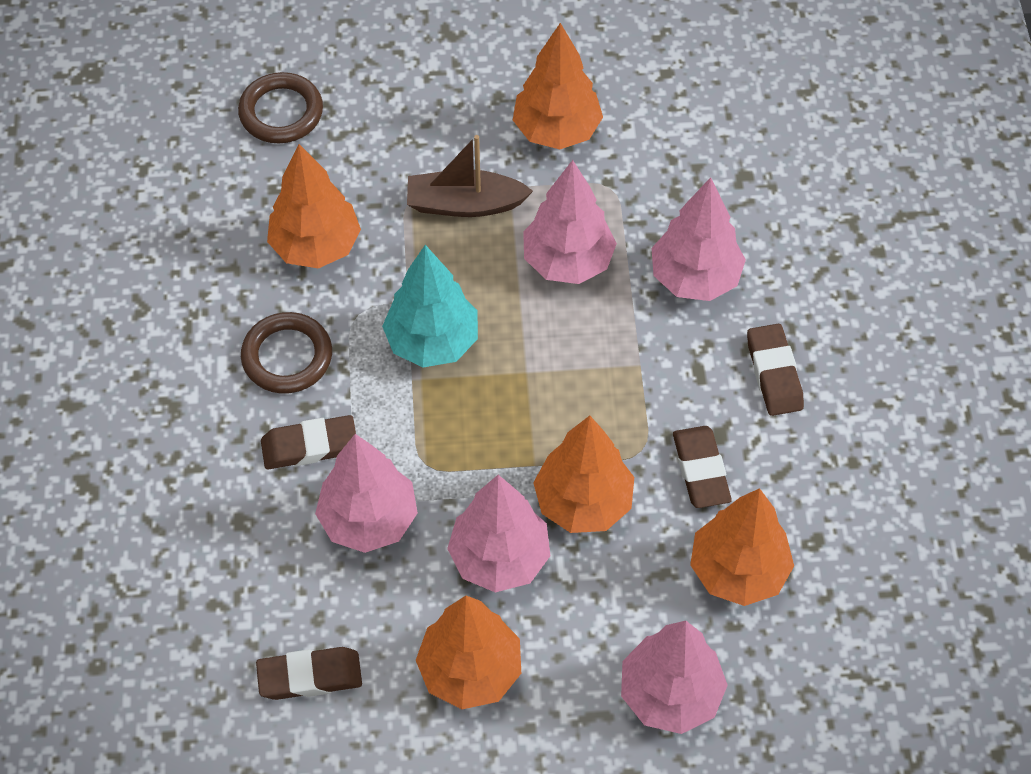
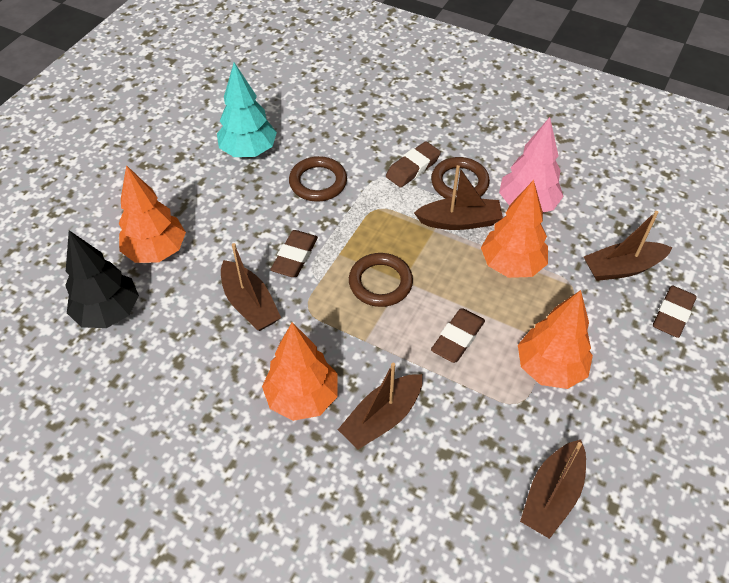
black tree: 0 -> 1
brown boat: 1 -> 5
brown ring: 2 -> 3
orange tree: 5 -> 4
pink tree: 5 -> 1

